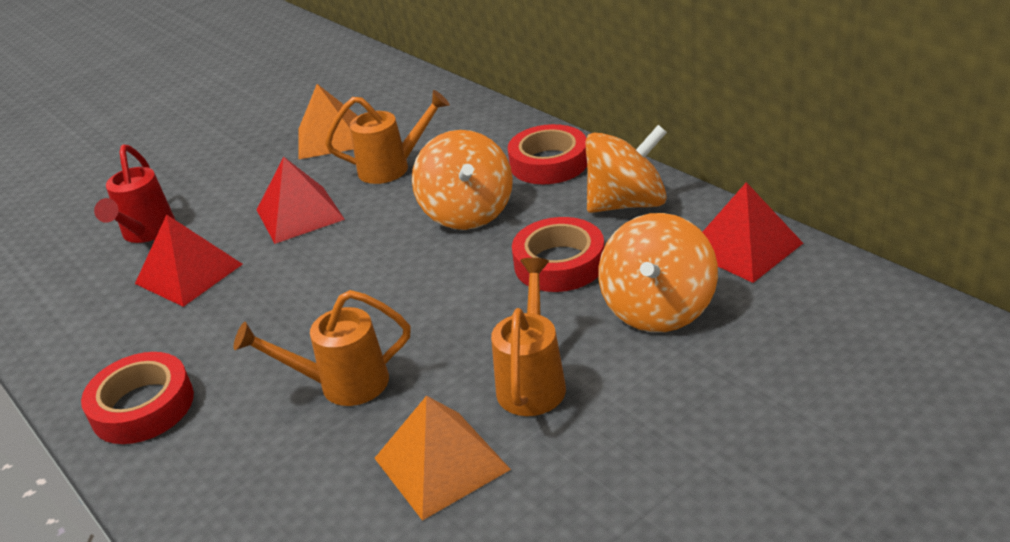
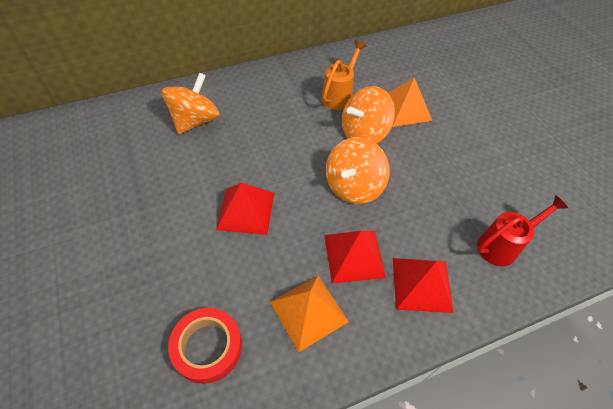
orange watering can: 3 -> 1
red tape: 3 -> 1

